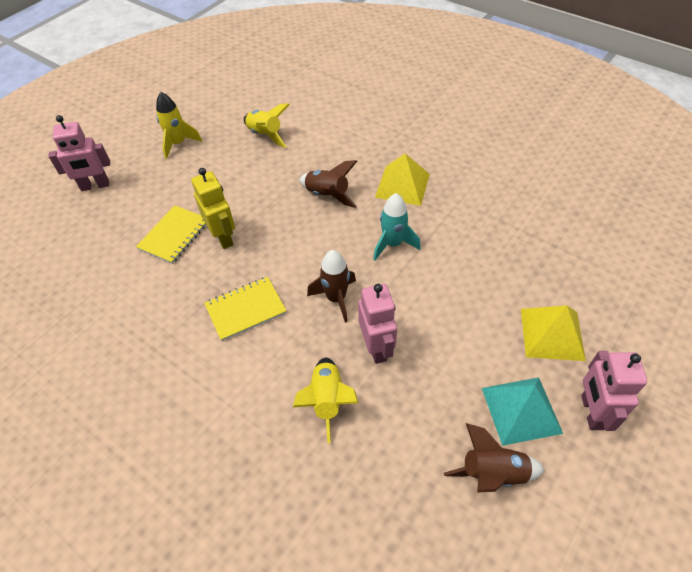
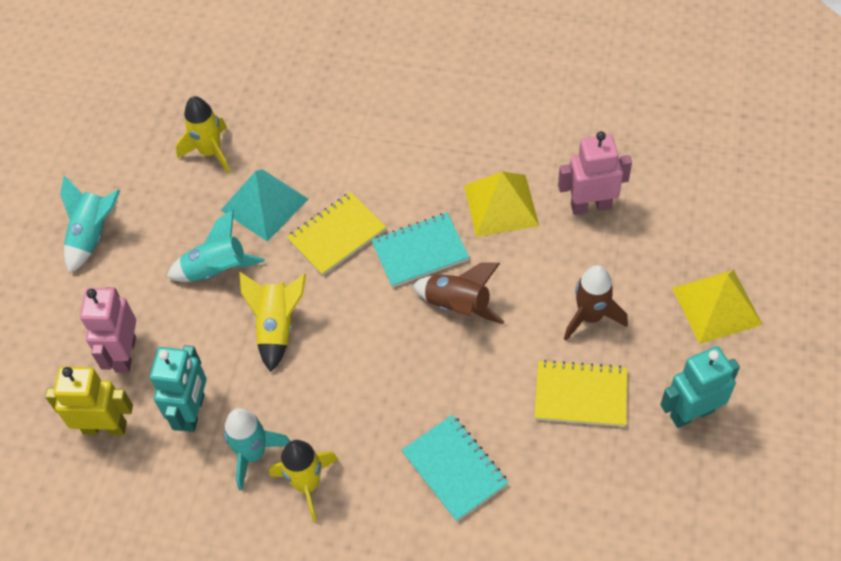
brown rocket: 3 -> 2
pink robot: 3 -> 2
turquoise notebook: 0 -> 2
turquoise robot: 0 -> 2
turquoise rocket: 1 -> 3

